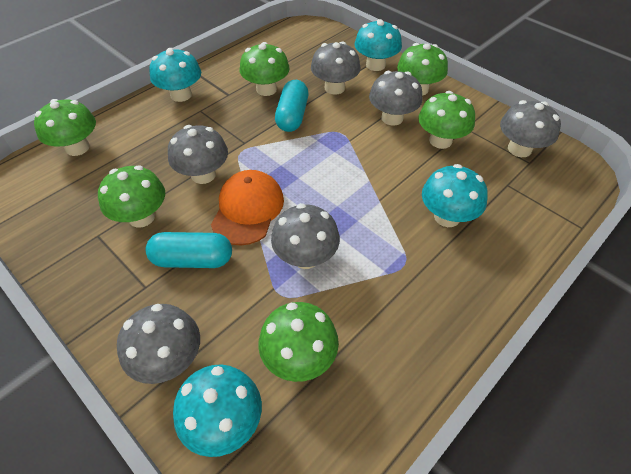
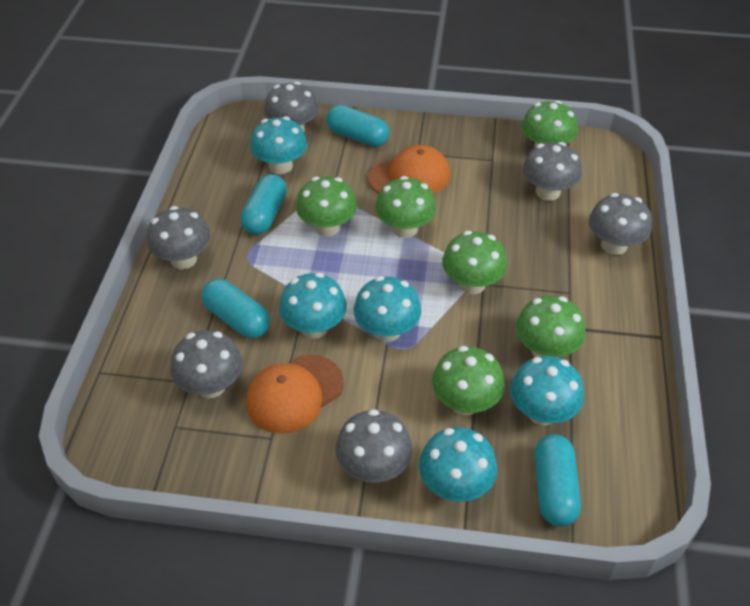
orange cap: 1 -> 2
turquoise capsule: 2 -> 4
turquoise mushroom: 4 -> 5

